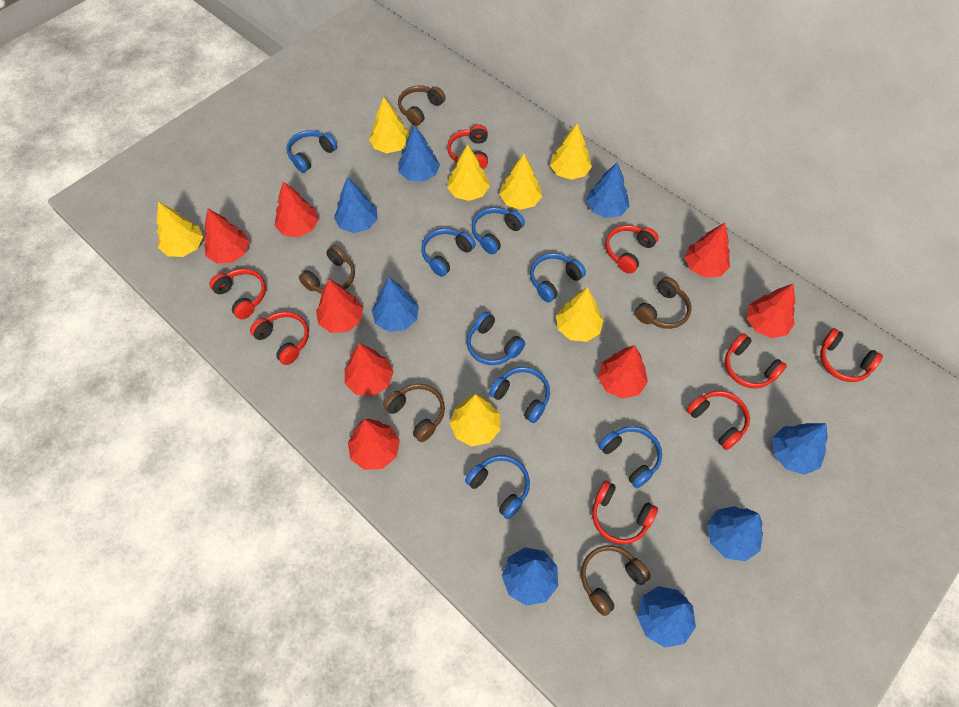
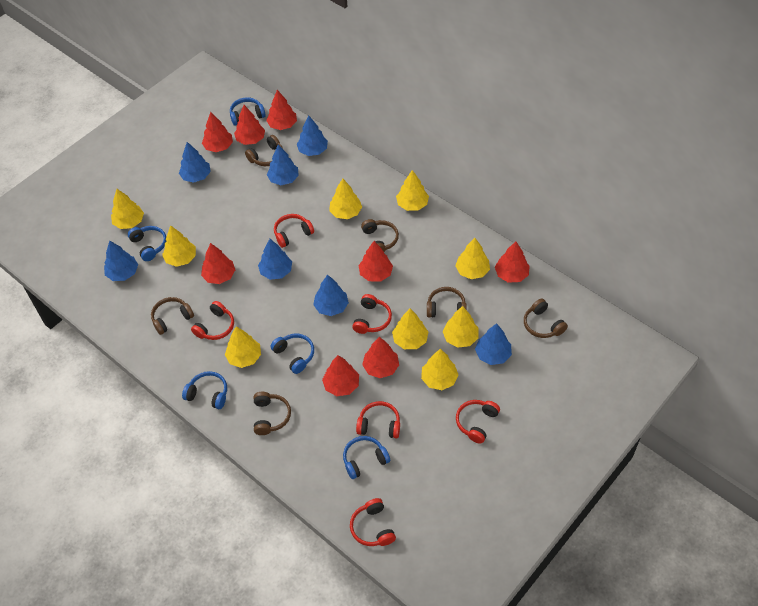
blue headphones: 8 -> 5
blue tree: 8 -> 7
brown headphones: 5 -> 6
red headphones: 8 -> 6
yellow tree: 7 -> 9

